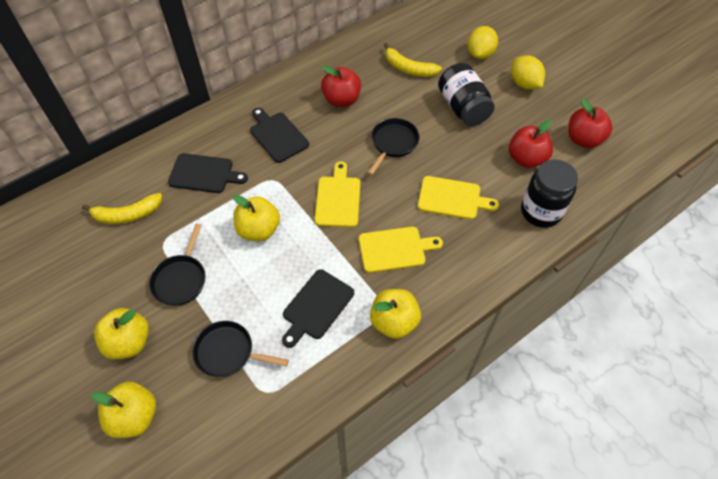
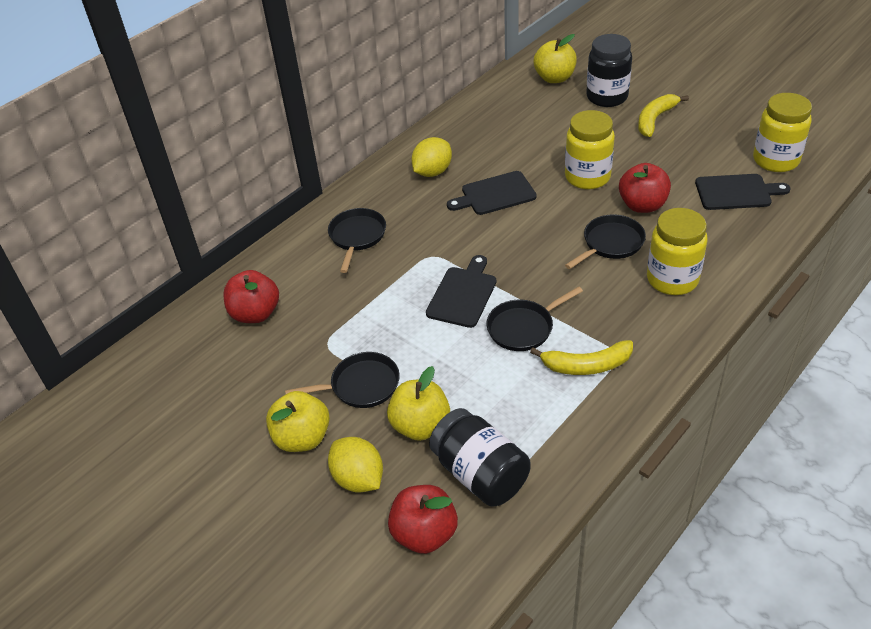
black pan: 3 -> 4
yellow apple: 4 -> 3
yellow cutting board: 3 -> 0
yellow jar: 0 -> 3

